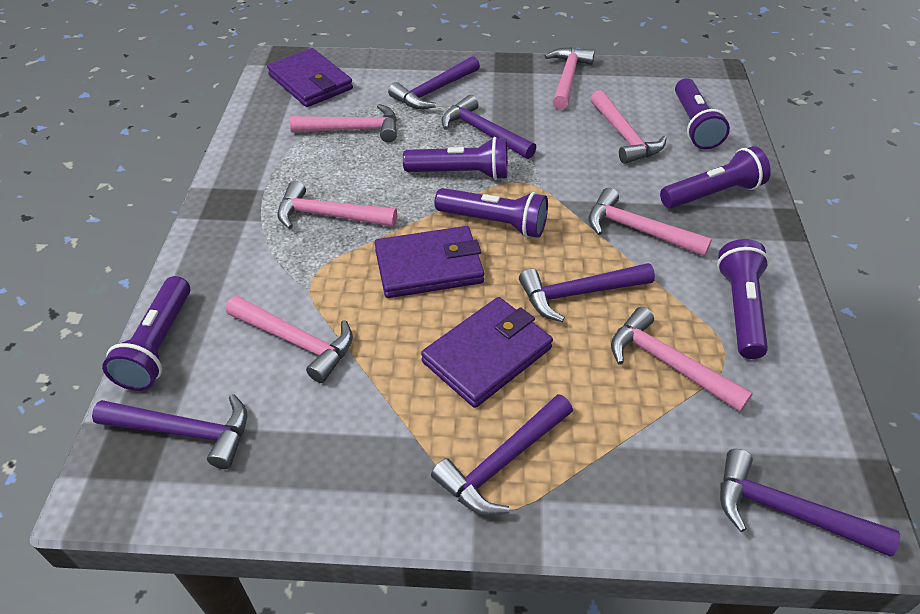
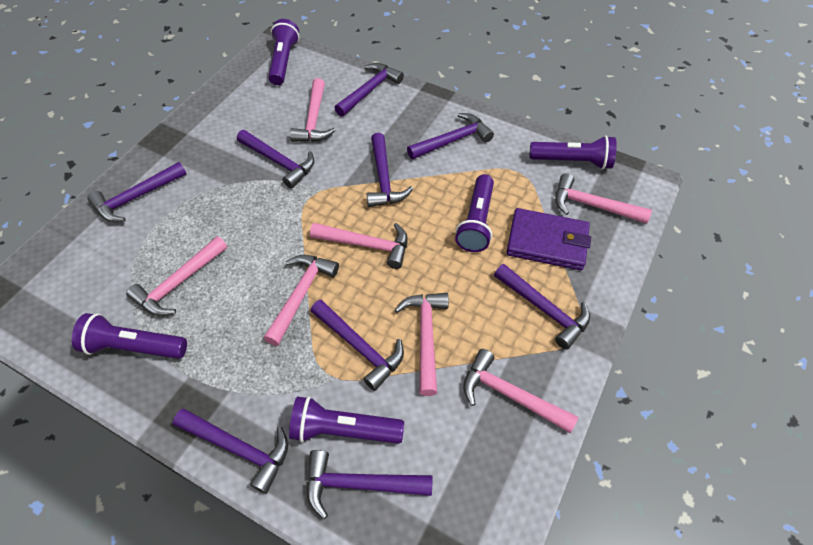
purple flashlight: 6 -> 5
purple hammer: 6 -> 9
purple wallet: 3 -> 1

